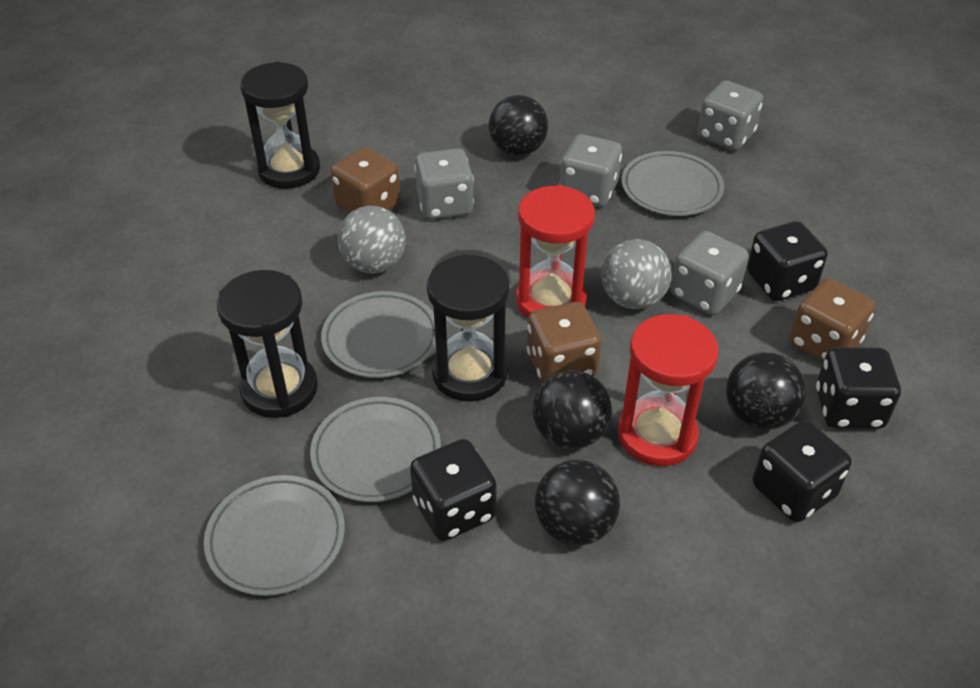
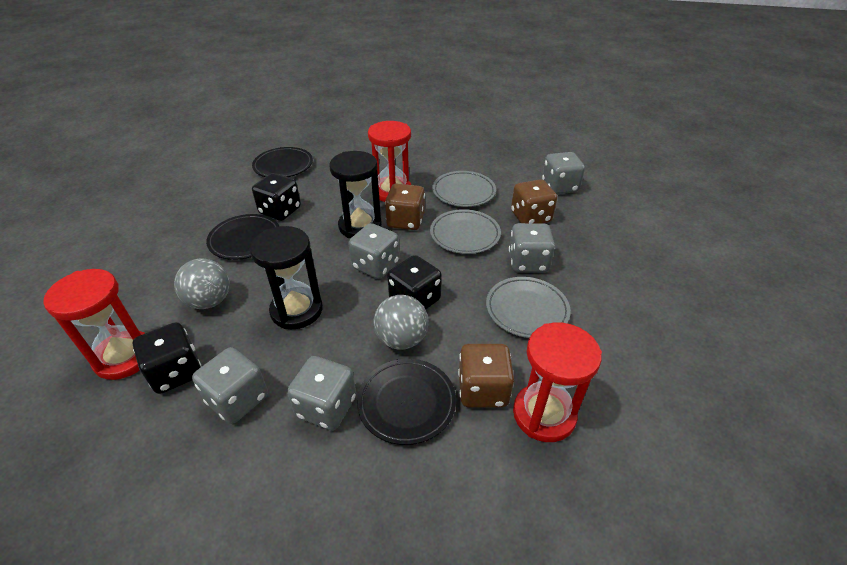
black ball: 4 -> 0
black dice: 4 -> 3
black hourglass: 3 -> 2
black plate: 0 -> 3
grey dice: 4 -> 5
grey plate: 4 -> 3
red hourglass: 2 -> 3

